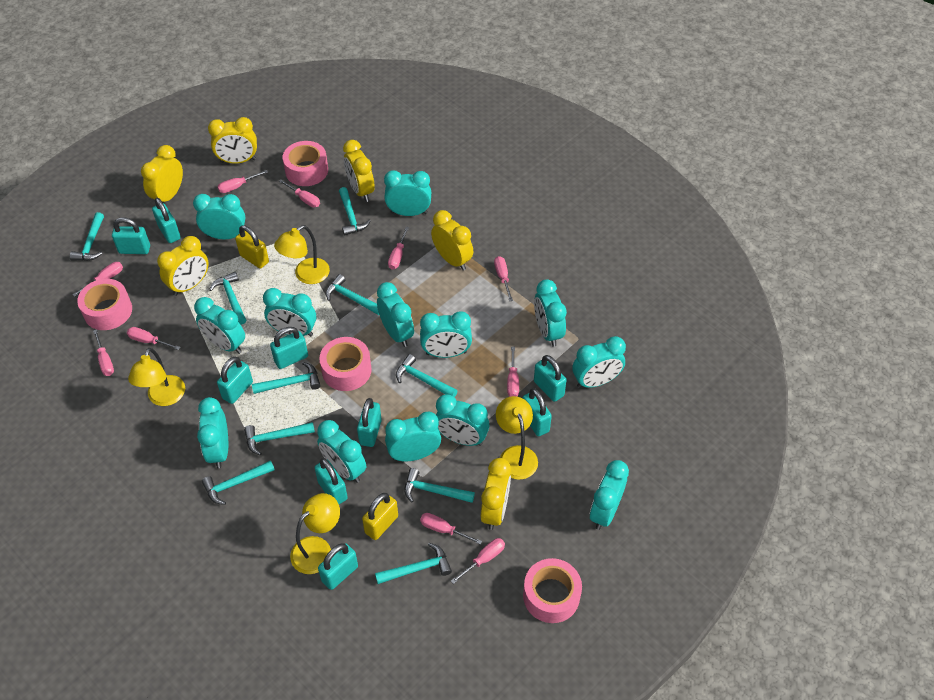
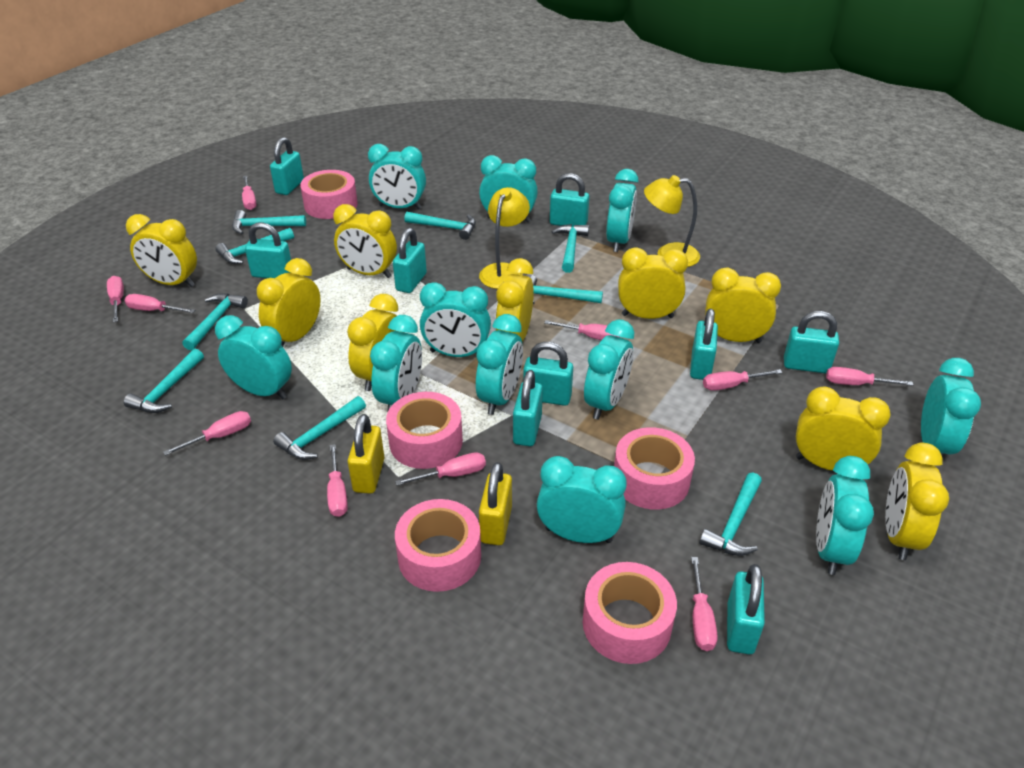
pink tape: 4 -> 5
turquoise clock: 13 -> 11
turquoise hammer: 10 -> 9
yellow clock: 6 -> 9
yellow lamp: 4 -> 2

